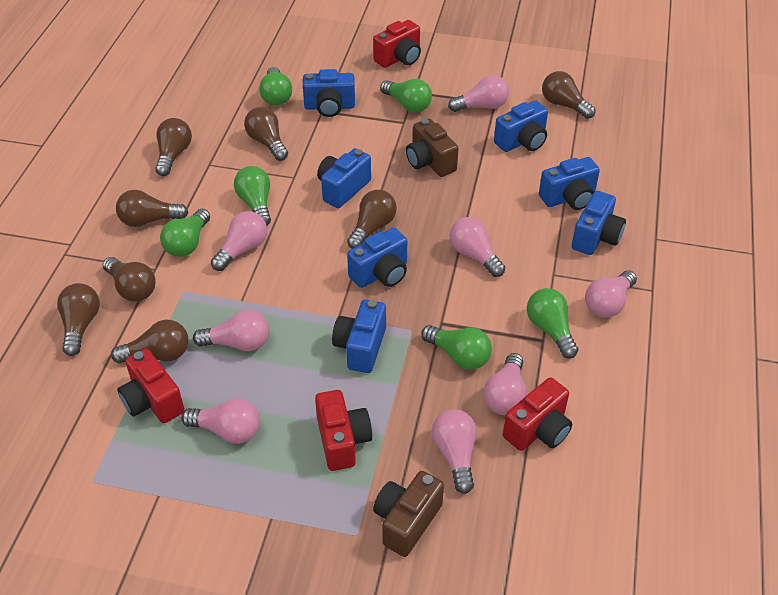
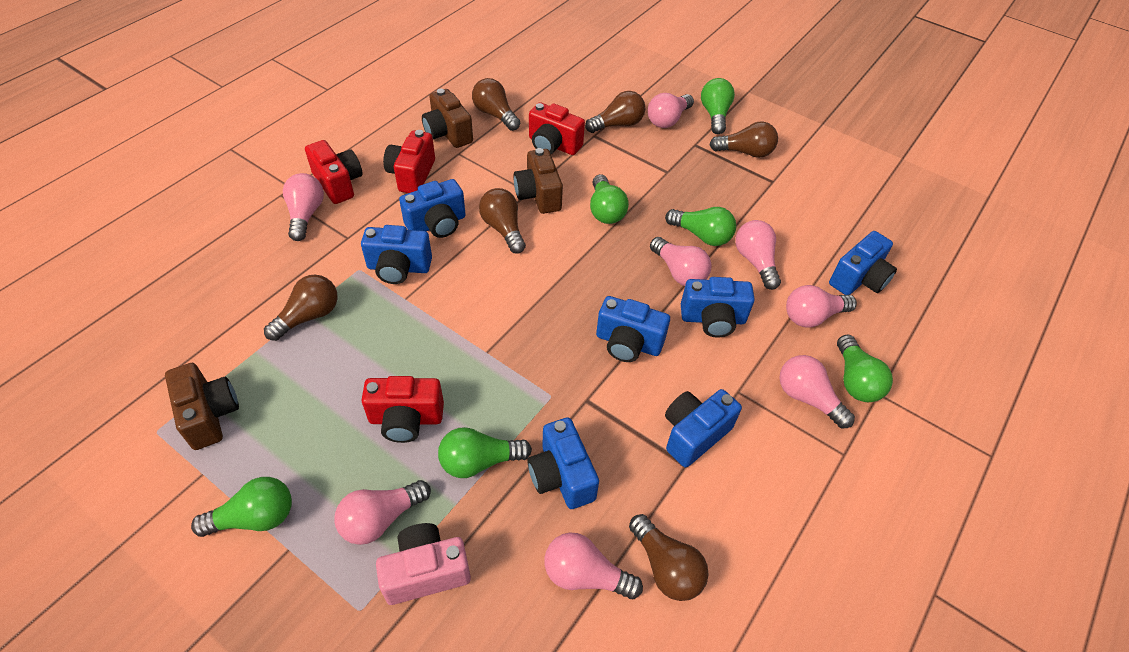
brown camera: 2 -> 3
brown light bulb: 8 -> 6
pink camera: 0 -> 1

